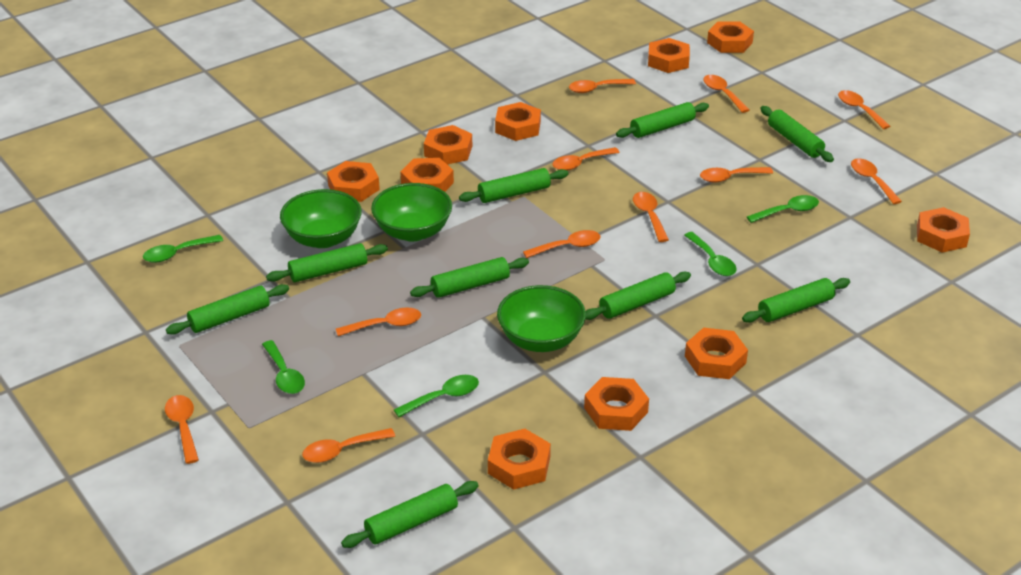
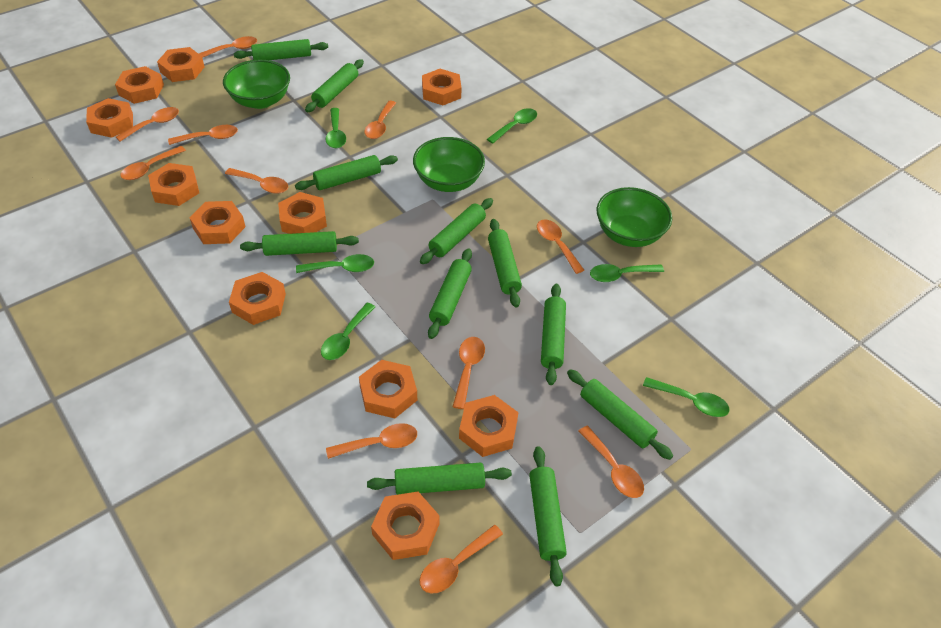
green rolling pin: 9 -> 11
green spoon: 5 -> 6
orange nut: 10 -> 11

